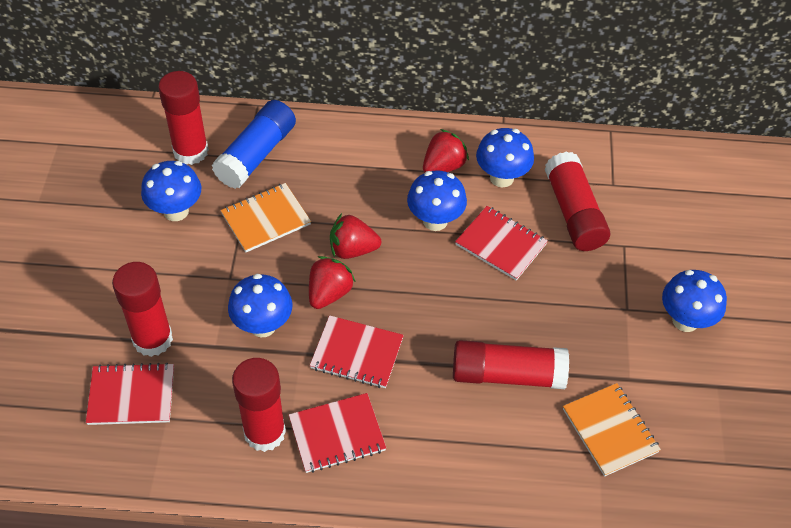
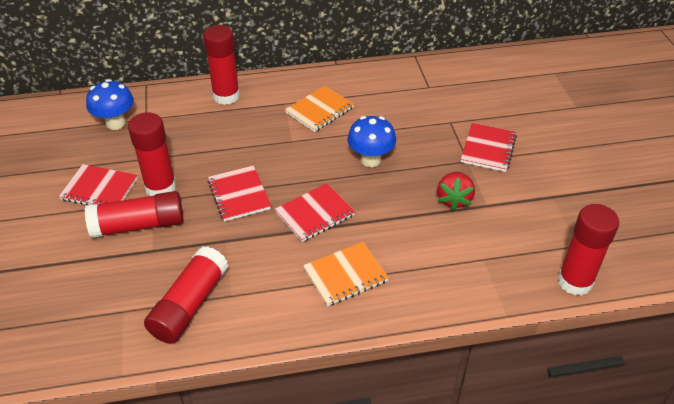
blue glue stick: 1 -> 0
blue mushroom: 5 -> 2
red strawberry: 3 -> 1

